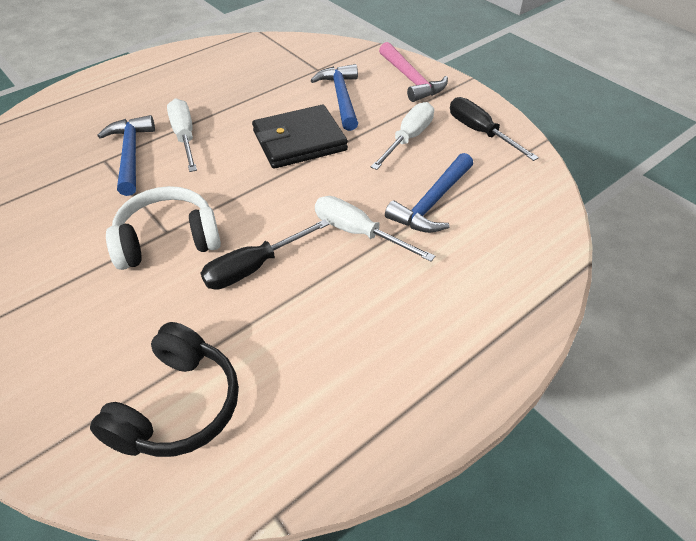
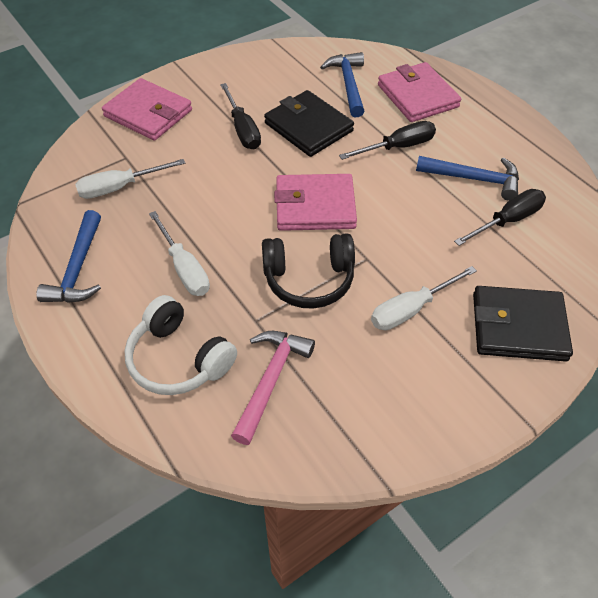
black screwdriver: 2 -> 3
black wallet: 1 -> 2
pink wallet: 0 -> 3

